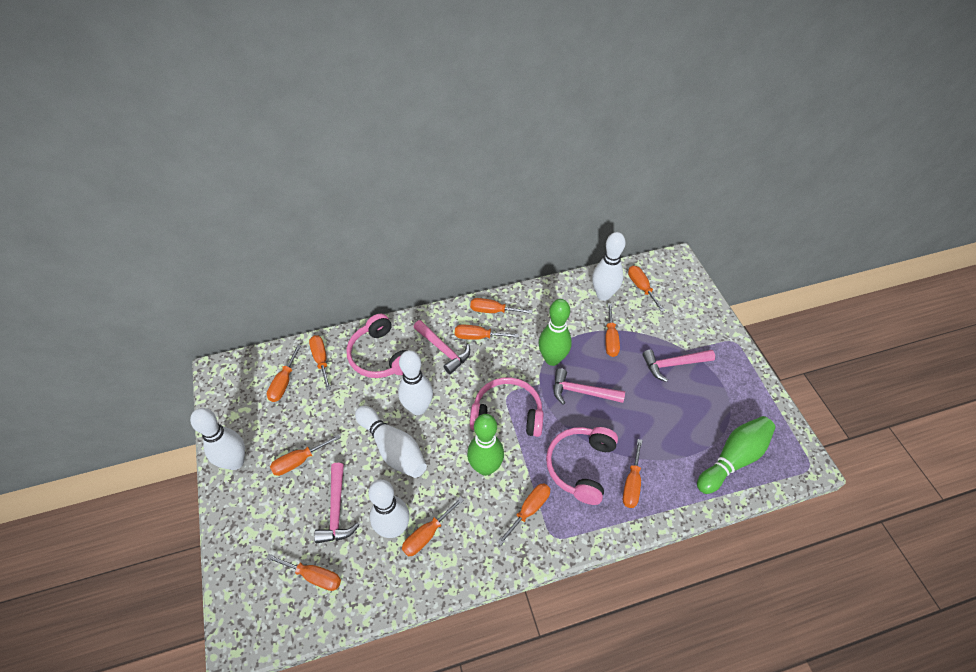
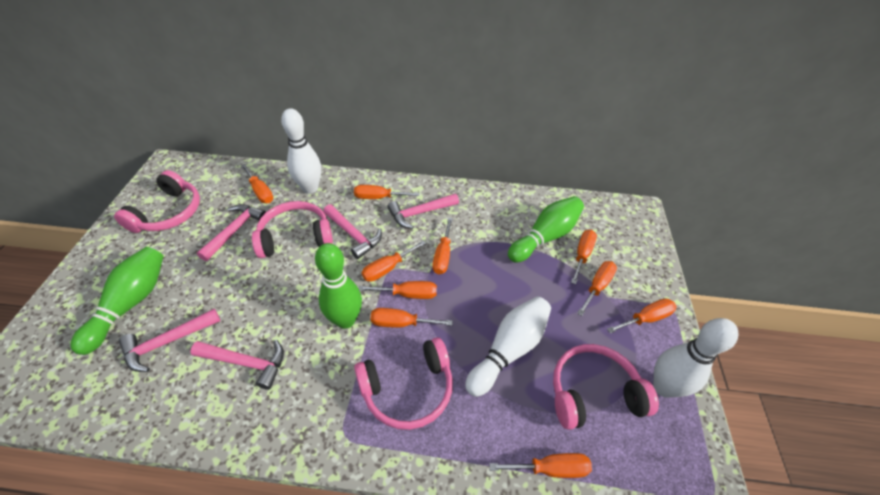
orange screwdriver: 11 -> 10
pink hammer: 4 -> 5
pink headphones: 3 -> 4
white bowling pin: 5 -> 3

